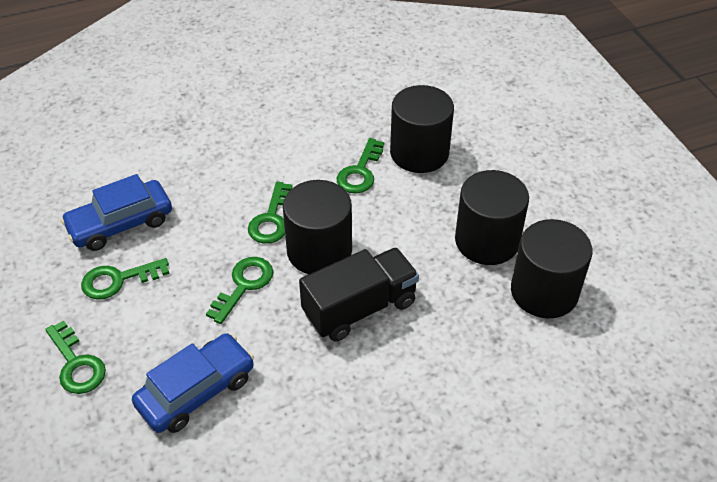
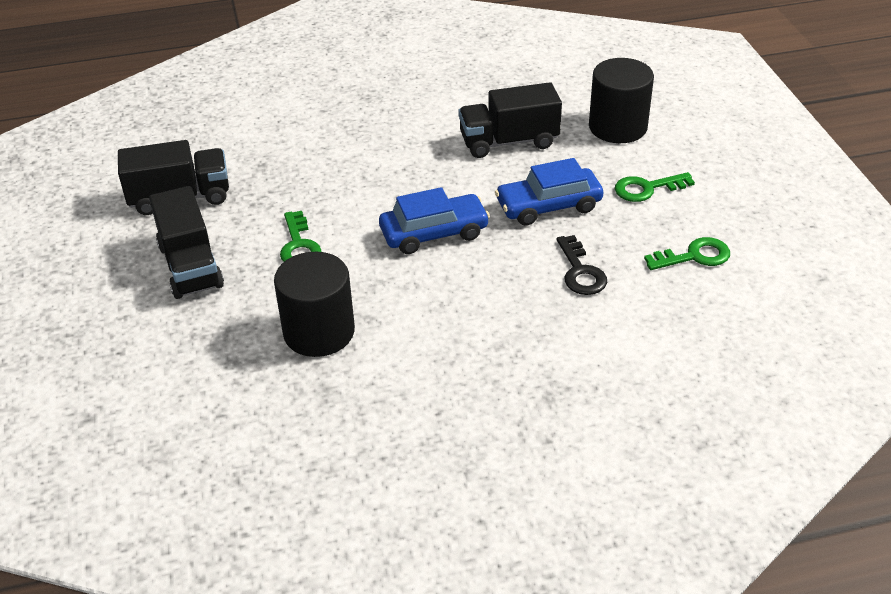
black cylinder: 4 -> 2
black key: 0 -> 1
black truck: 1 -> 3
green key: 5 -> 3

